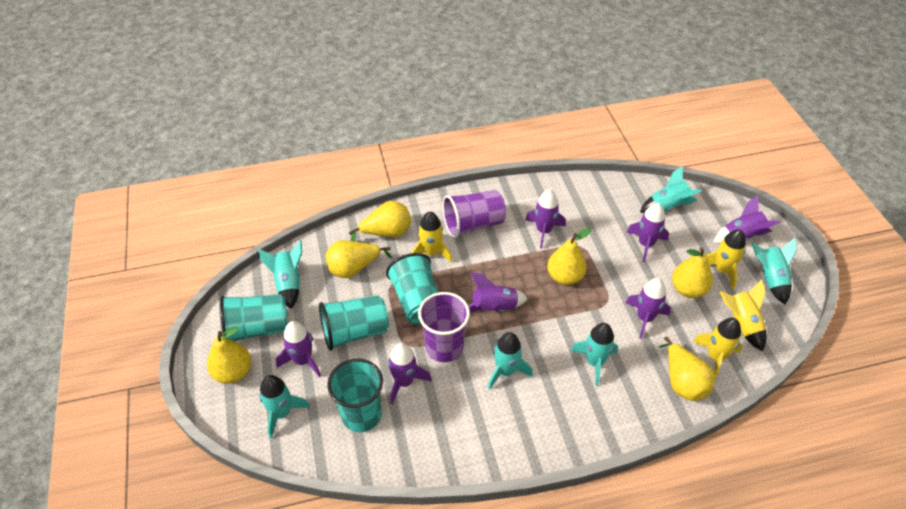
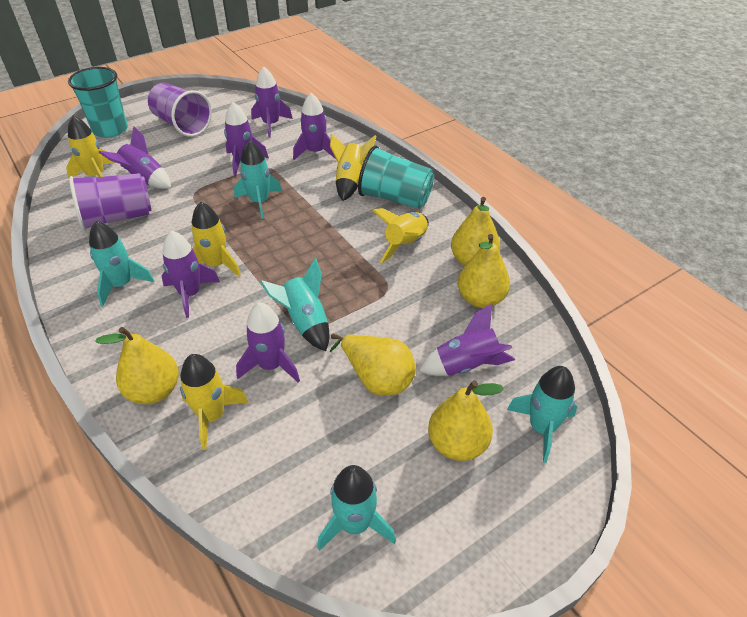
turquoise cup: 4 -> 2
turquoise rocket: 6 -> 5
yellow pear: 6 -> 5
yellow rocket: 4 -> 5

